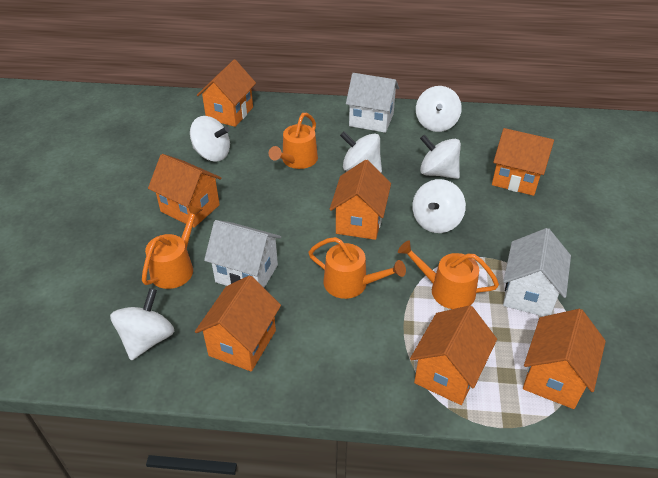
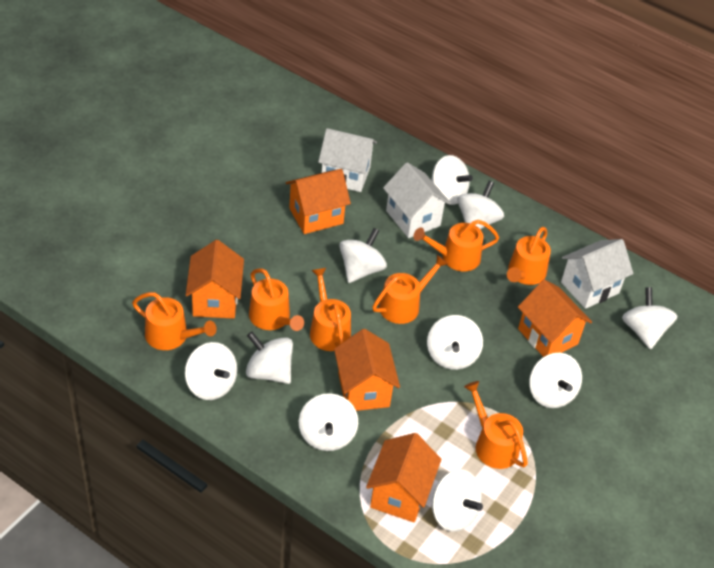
orange house: 7 -> 5
orange watering can: 4 -> 7
white spinning top: 6 -> 10

